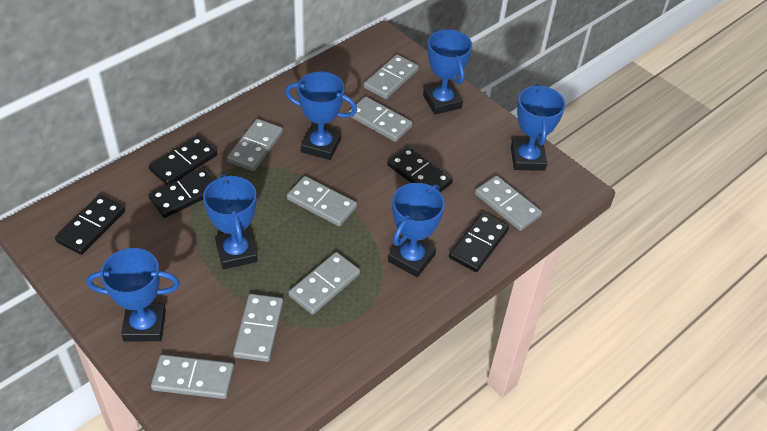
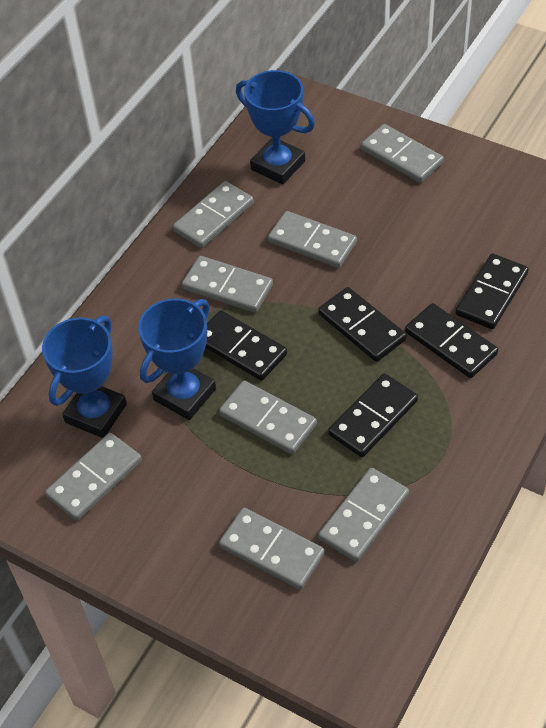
blue trophy: 6 -> 3

